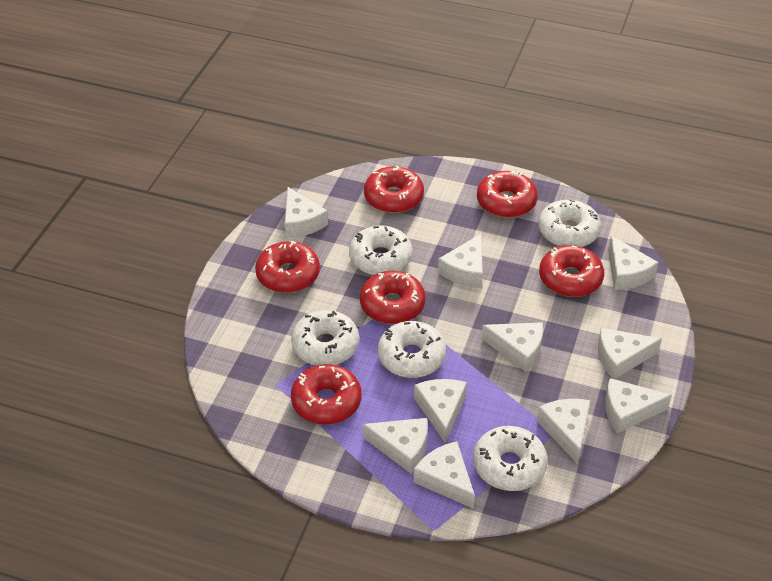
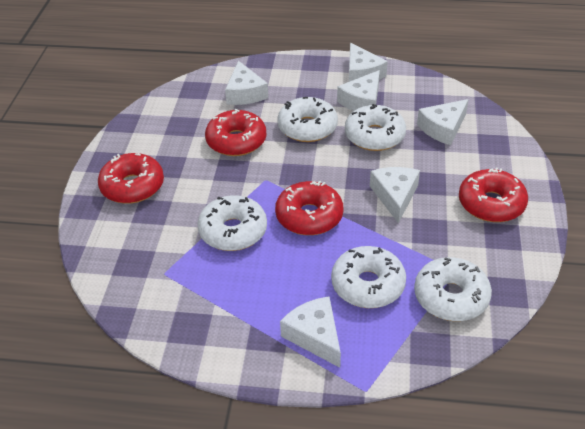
red donut: 6 -> 4
white cheese: 10 -> 6

